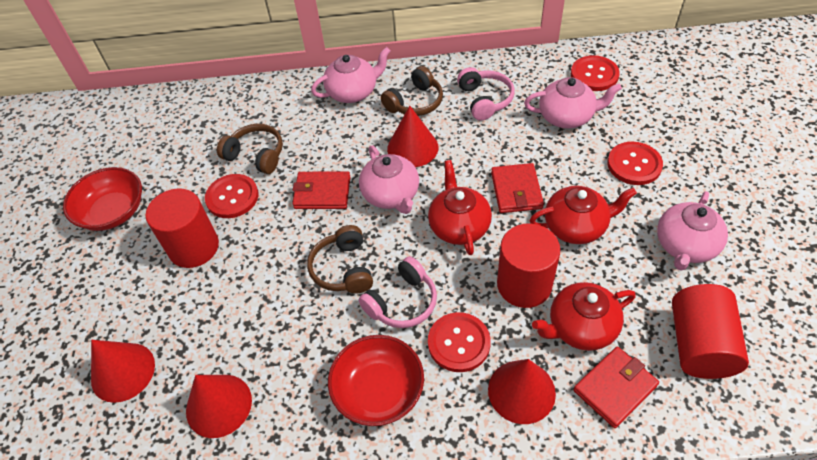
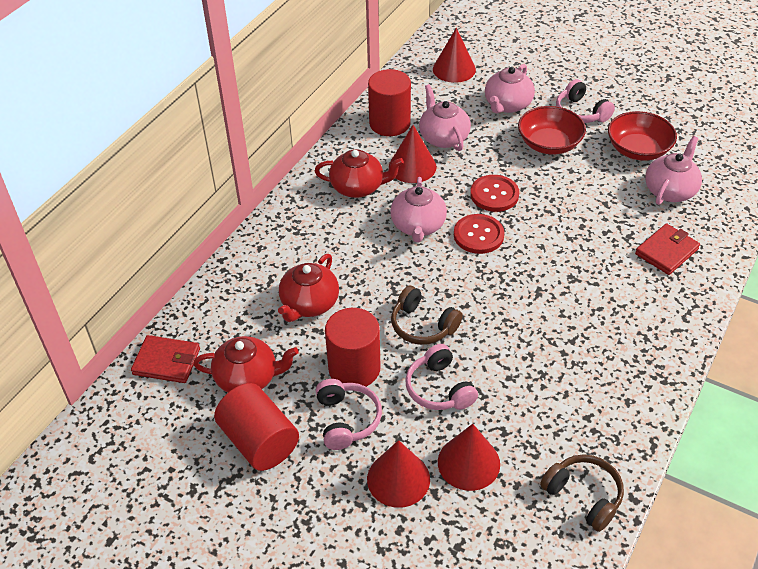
brown headphones: 3 -> 2
pink headphones: 2 -> 3
red button: 4 -> 2
red wallet: 3 -> 2

